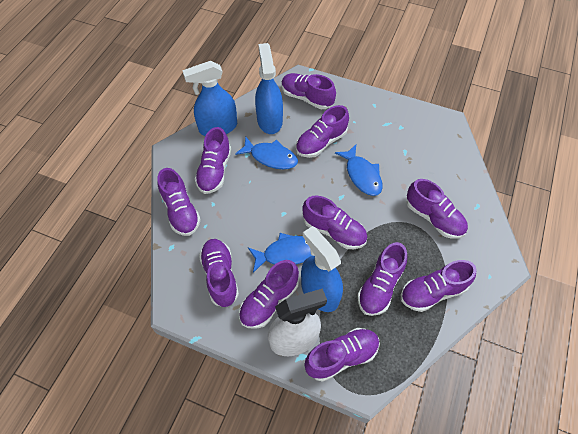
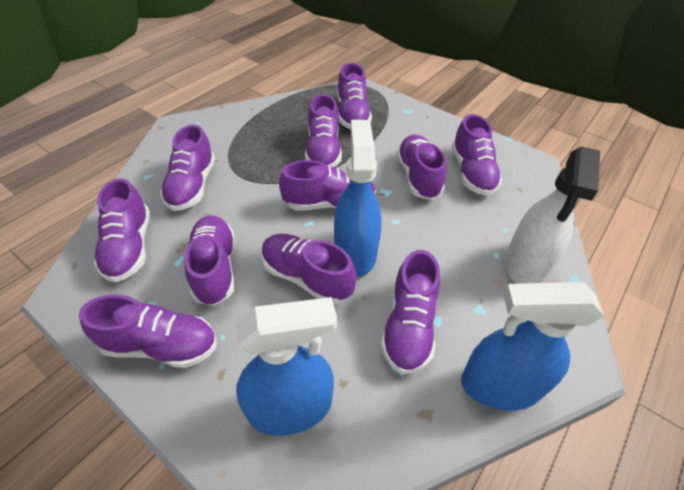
blue fish: 3 -> 0

